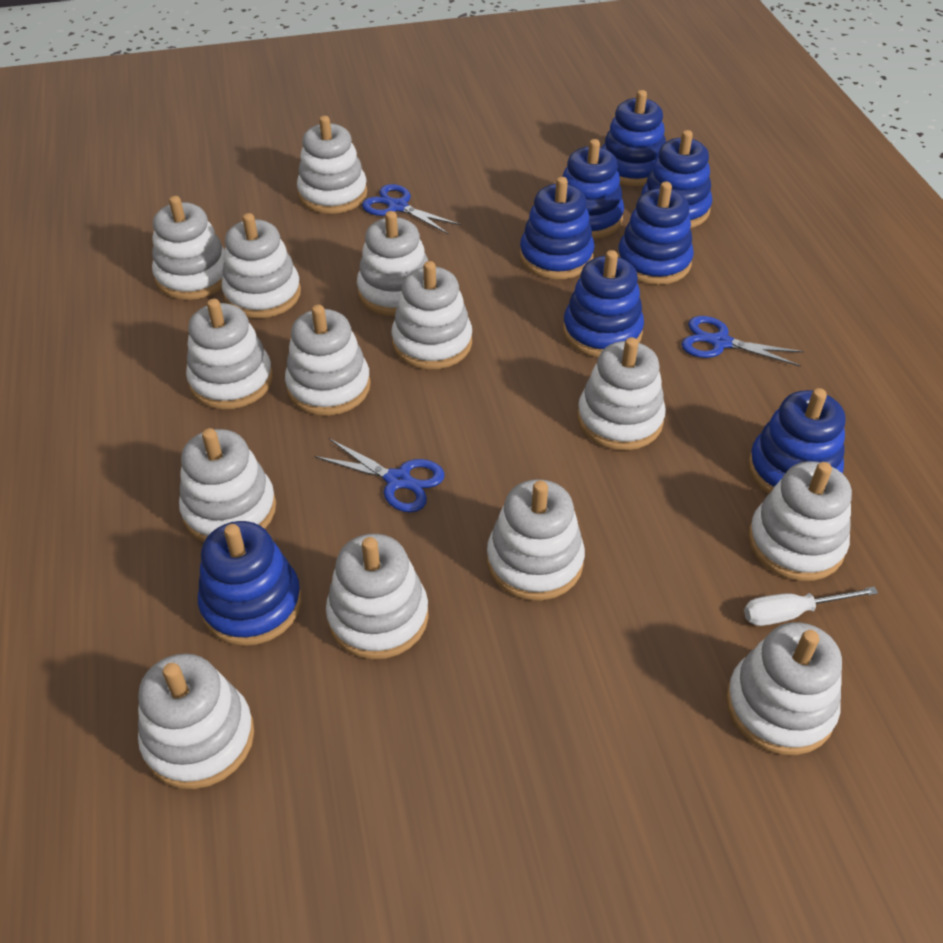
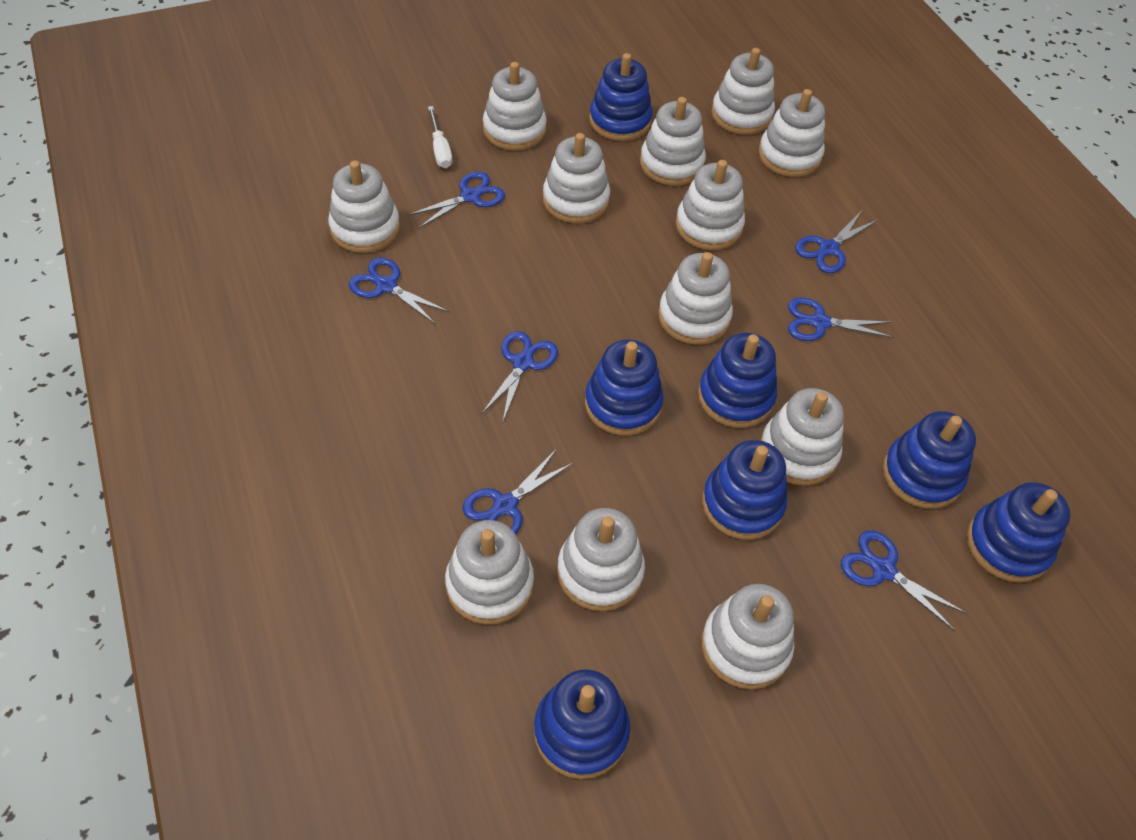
blue scissors: 3 -> 7
blue stacking toy: 8 -> 7
white stacking toy: 14 -> 12

